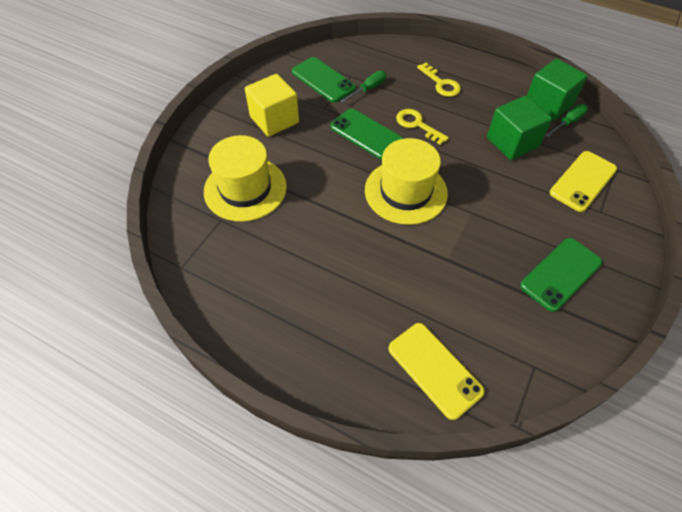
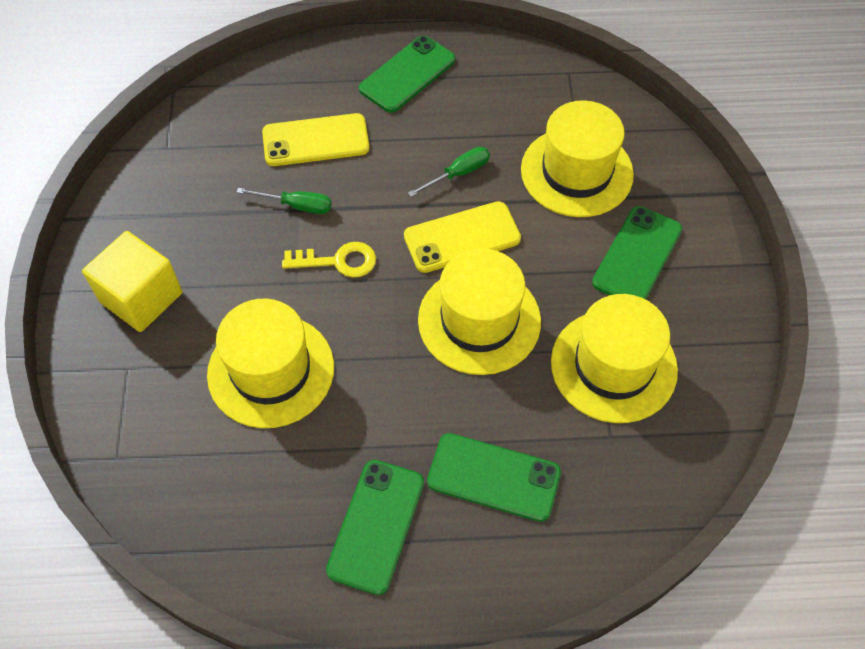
green cube: 2 -> 0
green phone: 3 -> 4
yellow hat: 2 -> 4
yellow key: 2 -> 1

